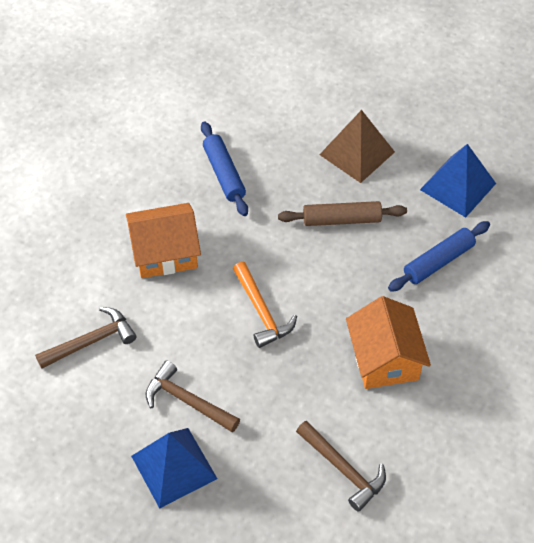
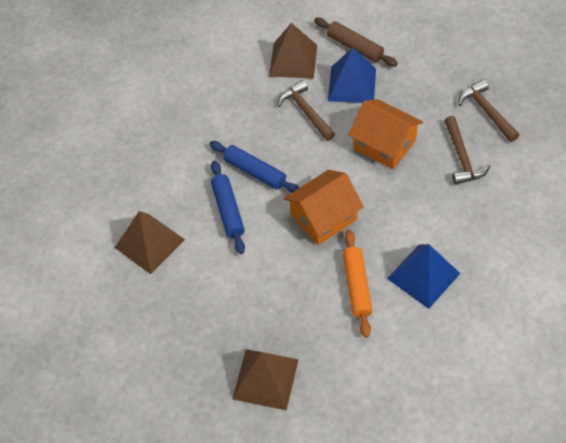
brown pyramid: 1 -> 3
orange hammer: 1 -> 0
orange rolling pin: 0 -> 1

